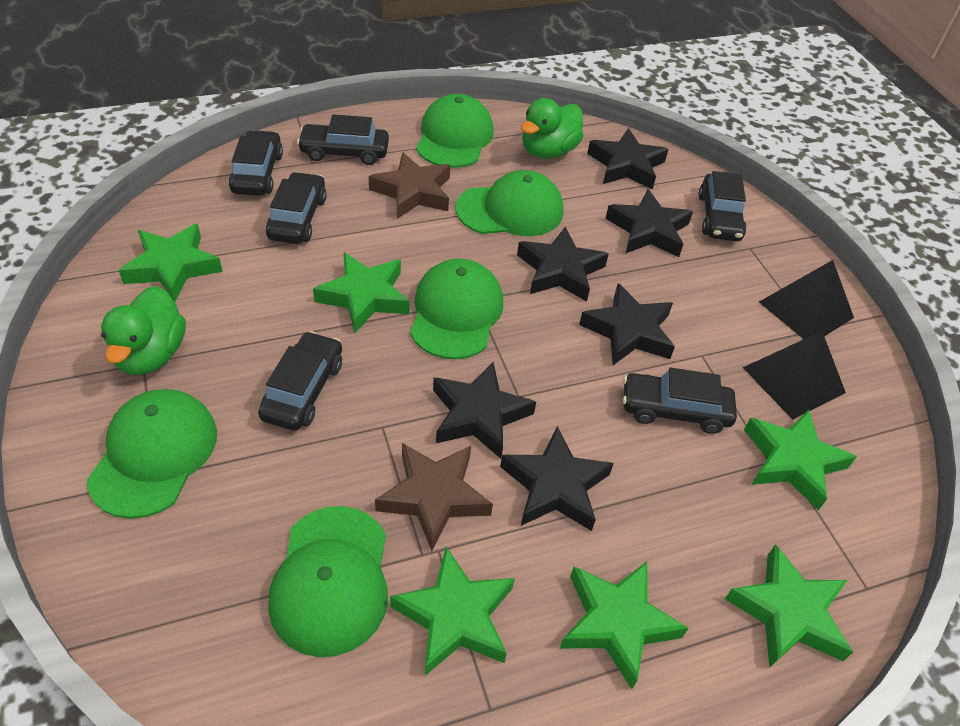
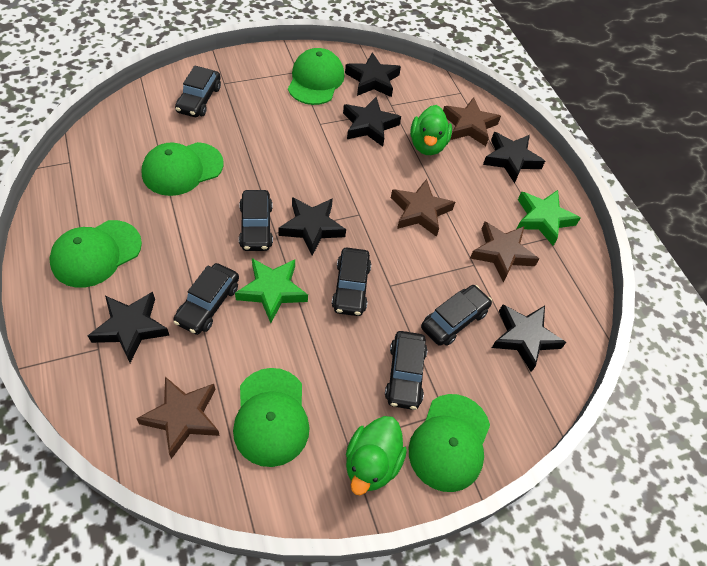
black pyramid: 2 -> 0
brown star: 2 -> 4
green star: 6 -> 2

